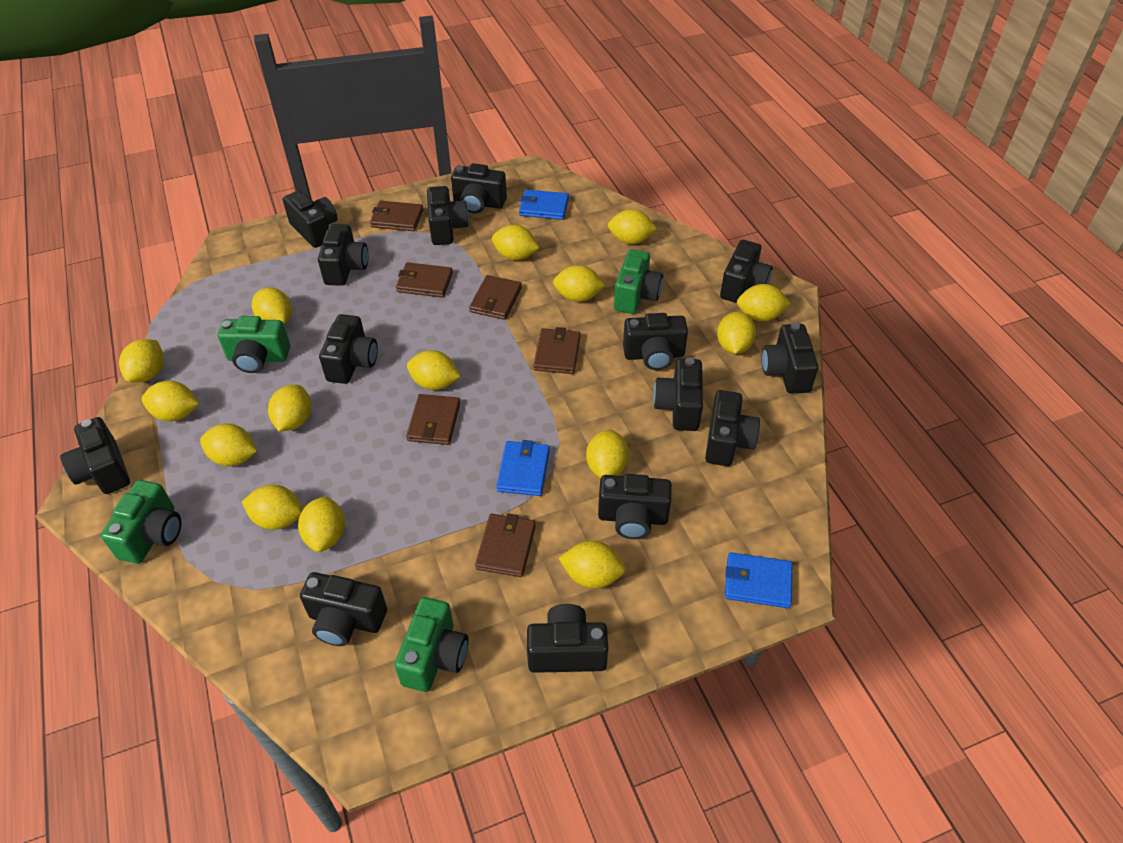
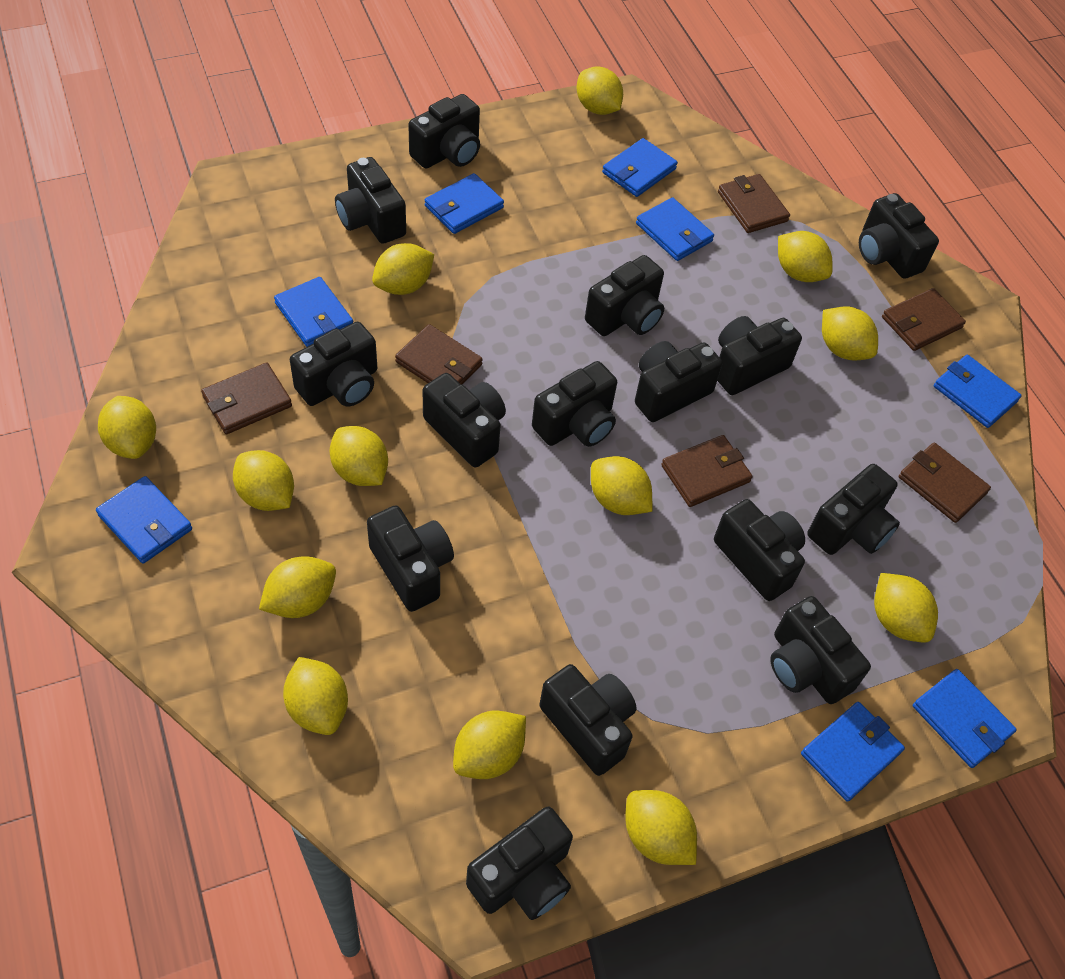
black camera: 14 -> 15
blue wallet: 3 -> 8
green camera: 4 -> 0
yellow lemon: 15 -> 13

